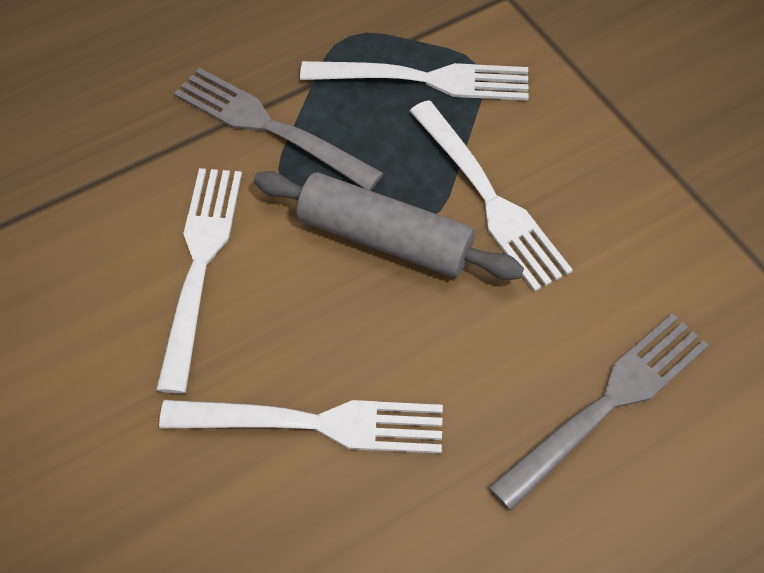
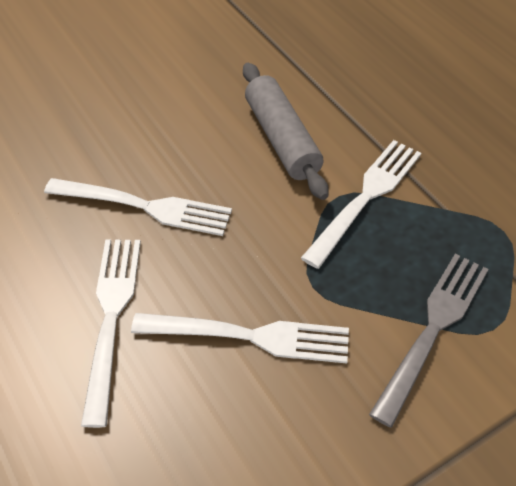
grey fork: 2 -> 1

